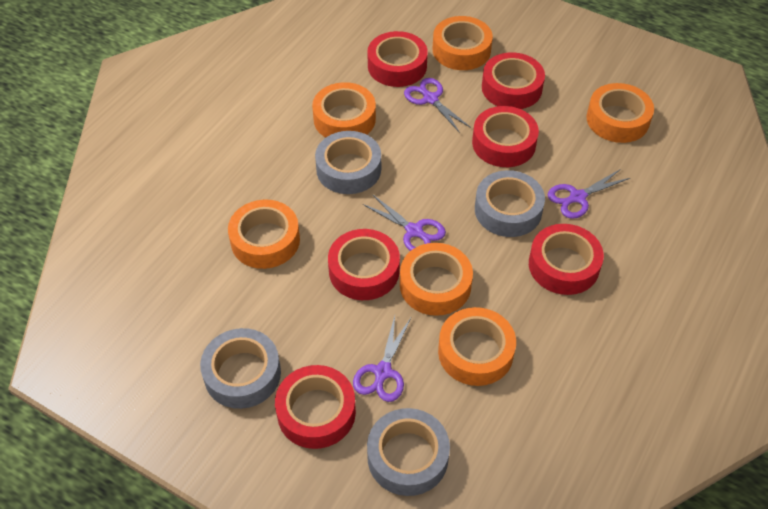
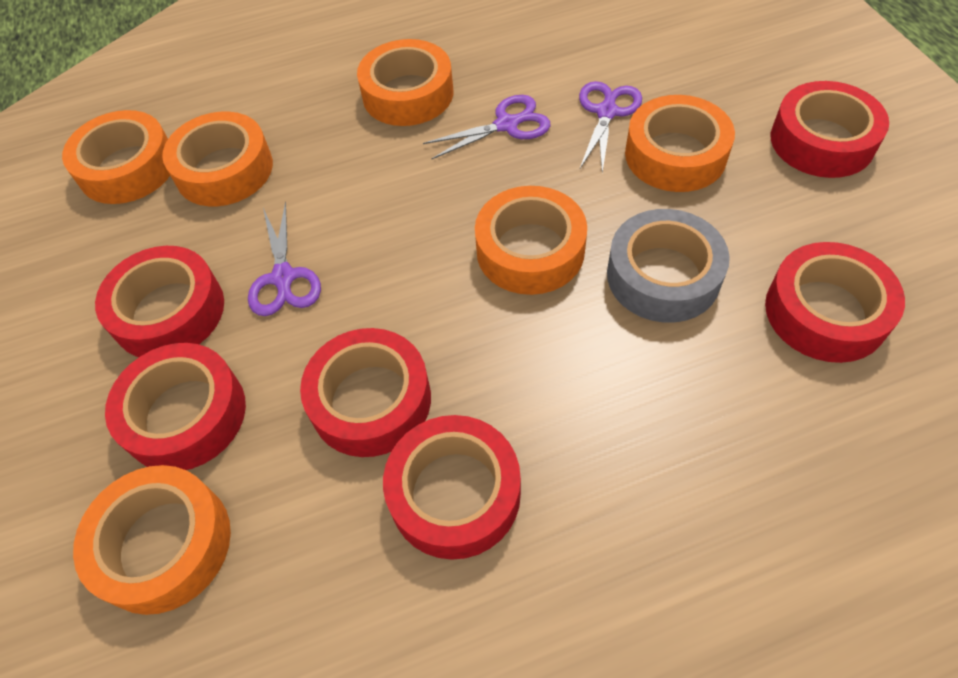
grey tape: 4 -> 1
purple scissors: 4 -> 3

